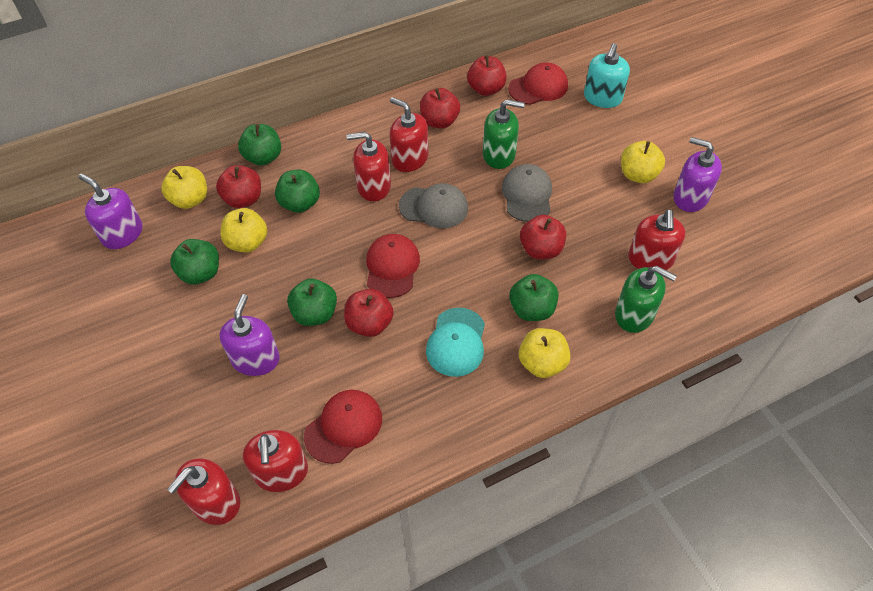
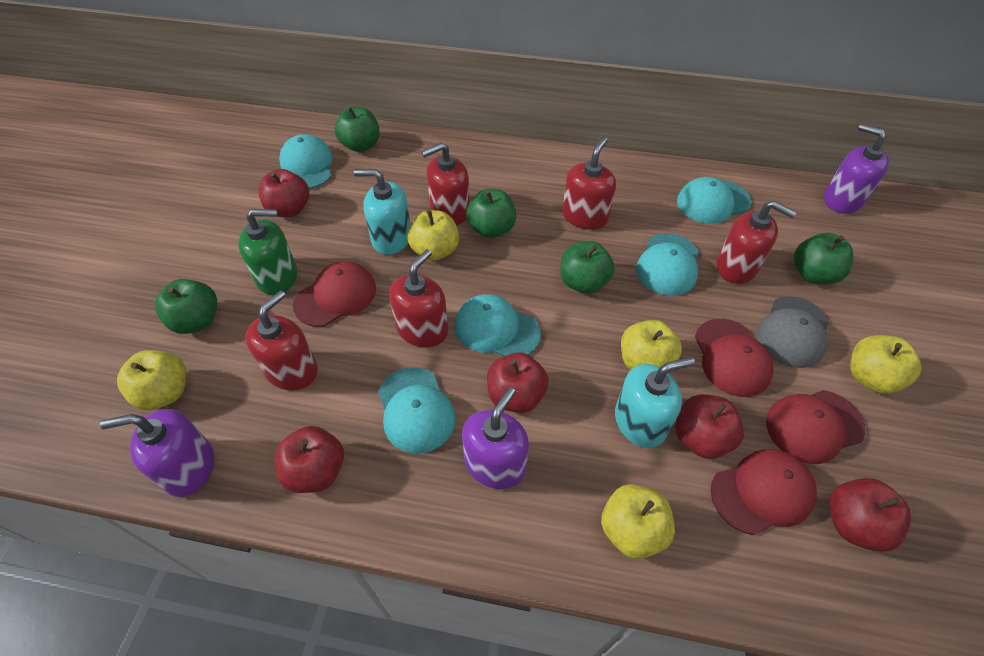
green soap dispenser: 2 -> 1
grey cap: 2 -> 1
red cap: 3 -> 4
turquoise cap: 1 -> 5
turquoise soap dispenser: 1 -> 2
yellow apple: 4 -> 5

